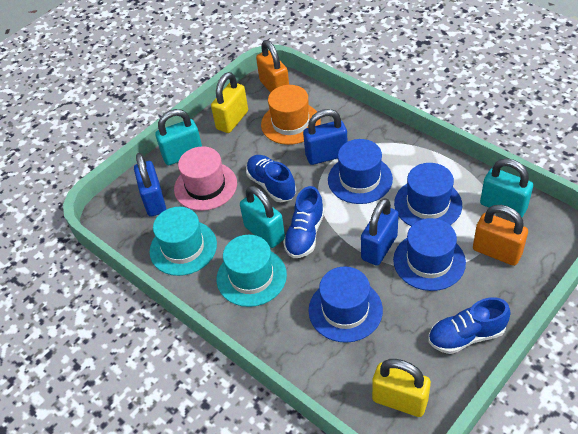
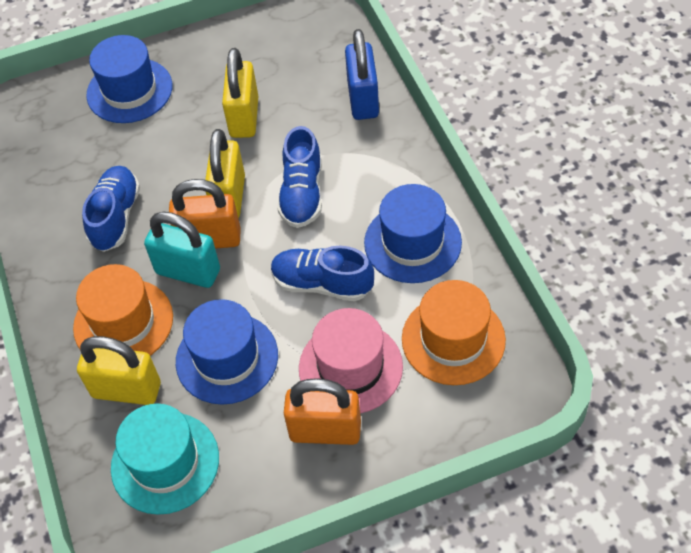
blue hat: 4 -> 3
blue padlock: 3 -> 1
orange hat: 1 -> 2
turquoise hat: 2 -> 1
turquoise padlock: 3 -> 1
yellow padlock: 2 -> 3

